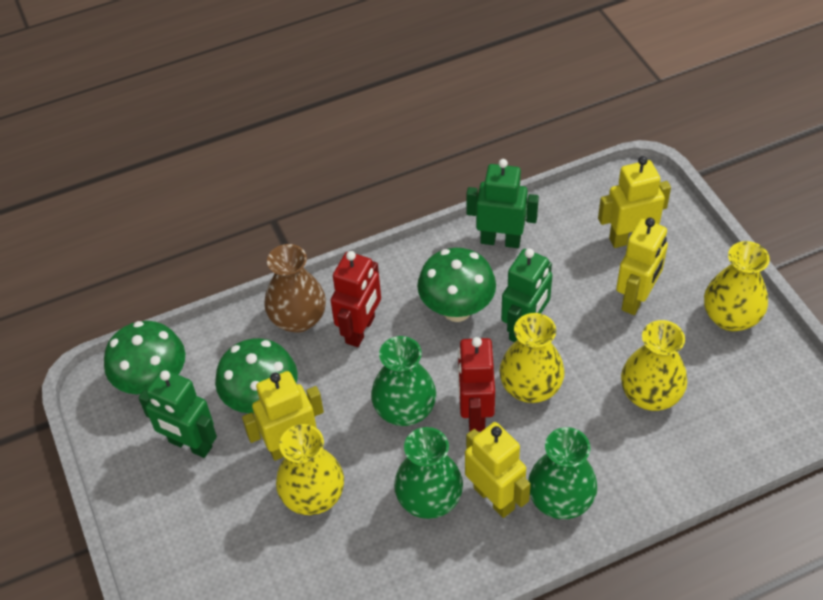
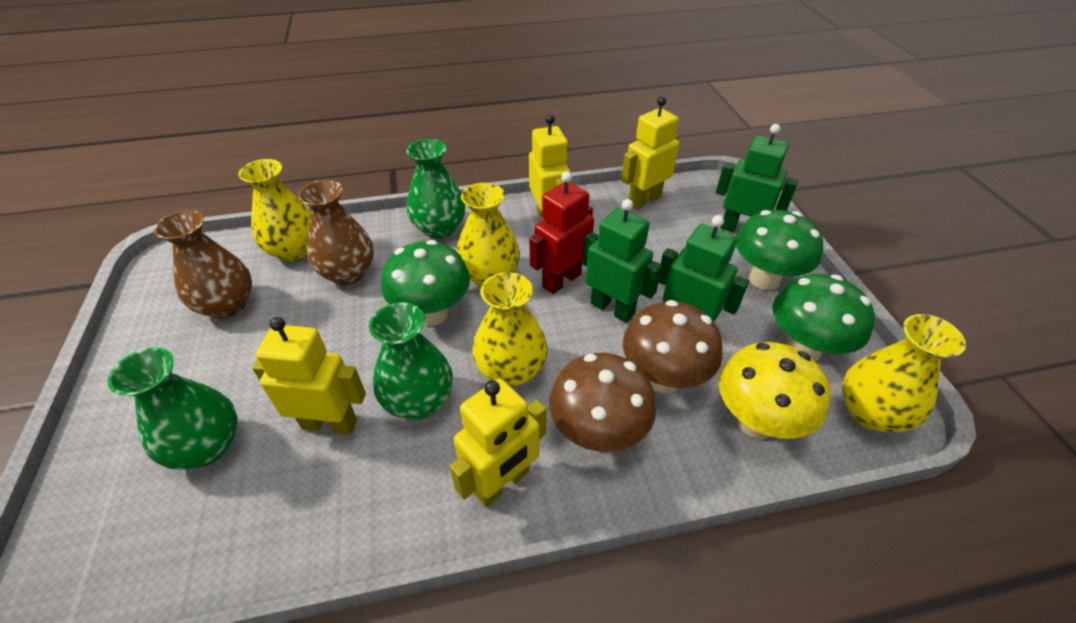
brown mushroom: 0 -> 2
brown vase: 1 -> 2
red robot: 2 -> 1
yellow mushroom: 0 -> 1

